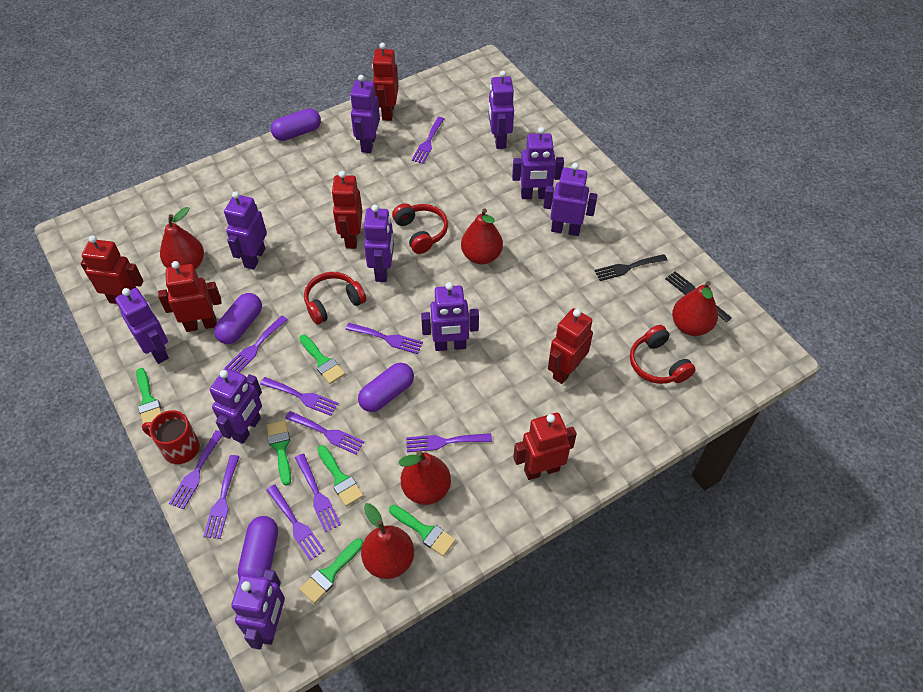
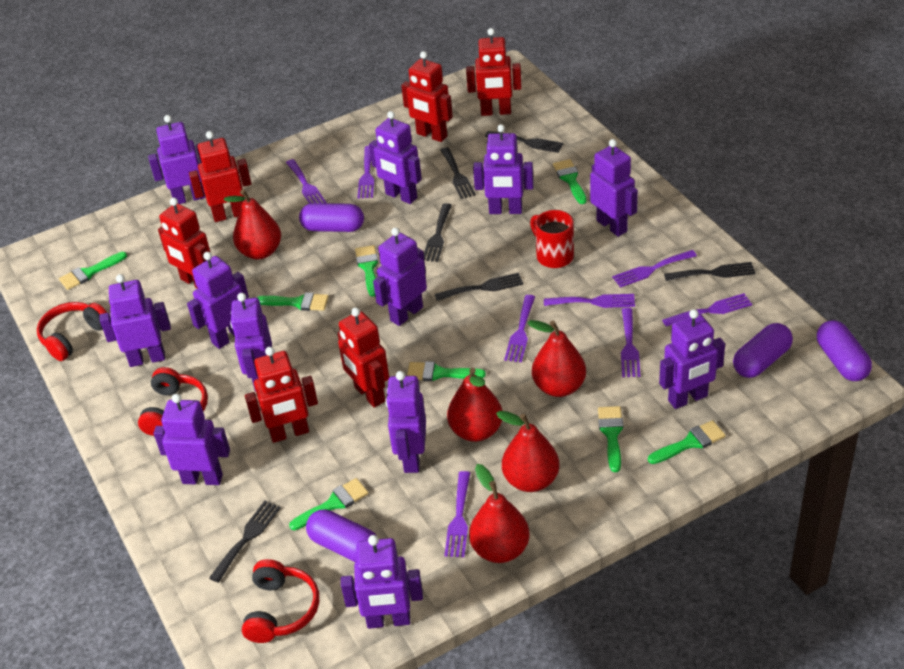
black fork: 2 -> 6
green brush: 6 -> 8
purple fork: 10 -> 8
purple robot: 10 -> 12

